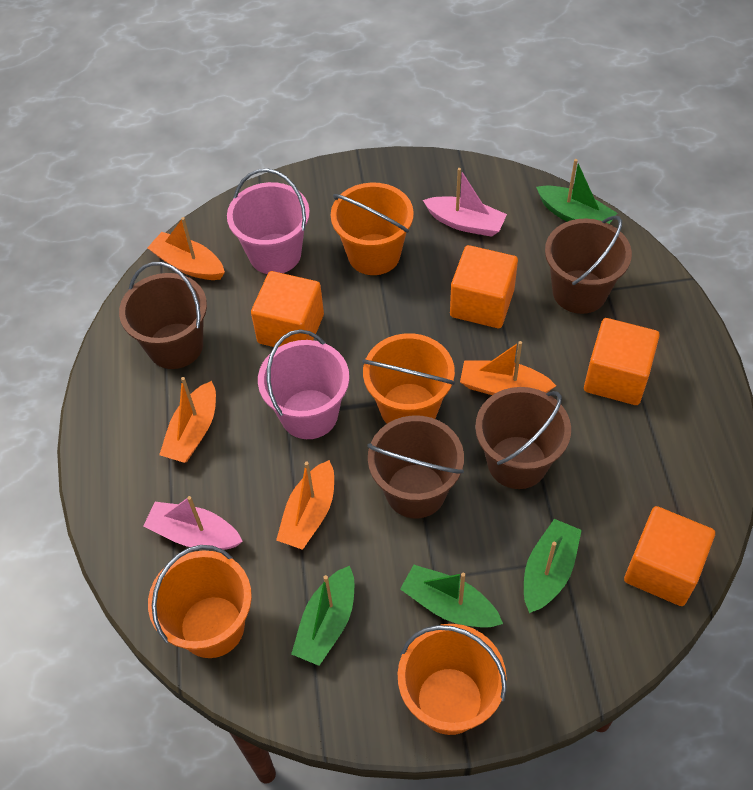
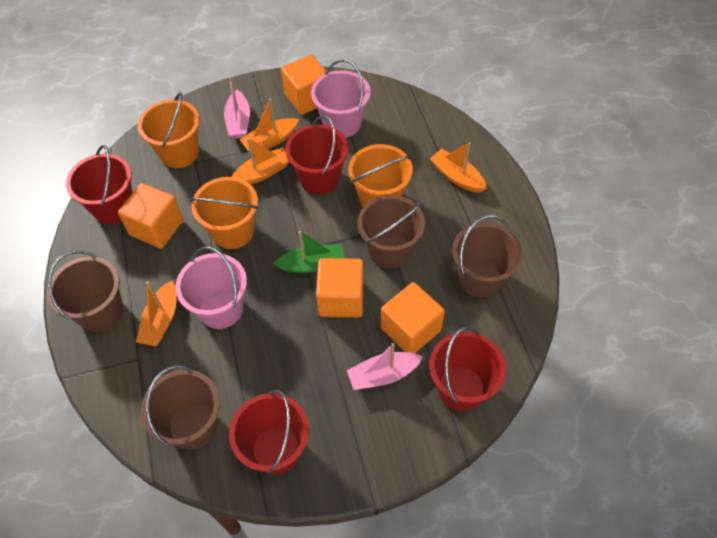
green boat: 4 -> 1
orange bucket: 4 -> 3
red bucket: 0 -> 4

